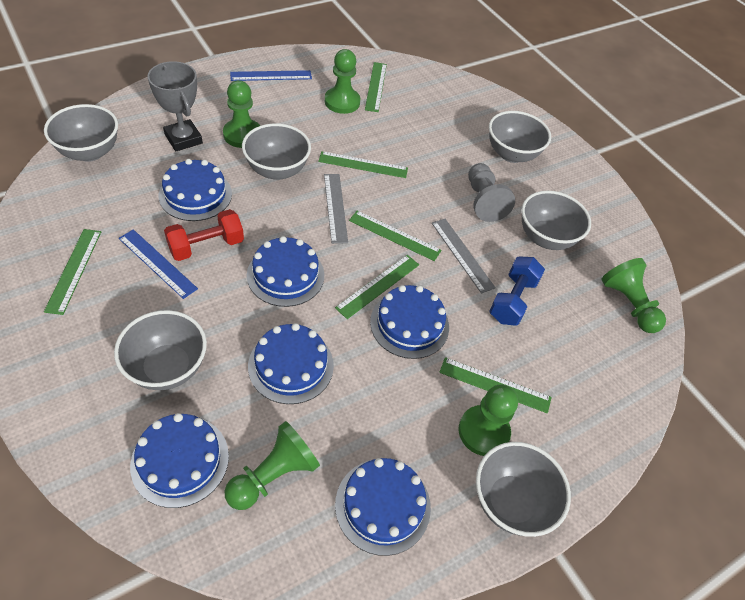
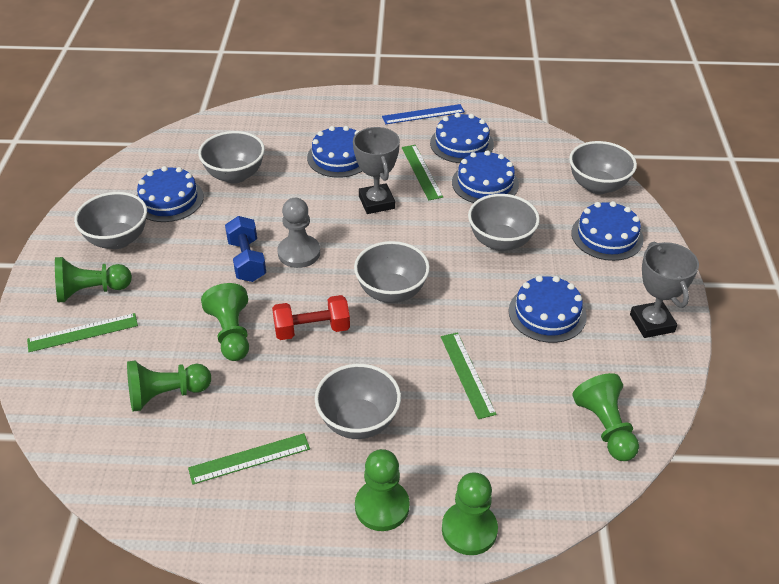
blue ruler: 2 -> 1
green pawn: 5 -> 6
green ruler: 6 -> 4
grey ruler: 2 -> 0
grey trophy: 1 -> 2

